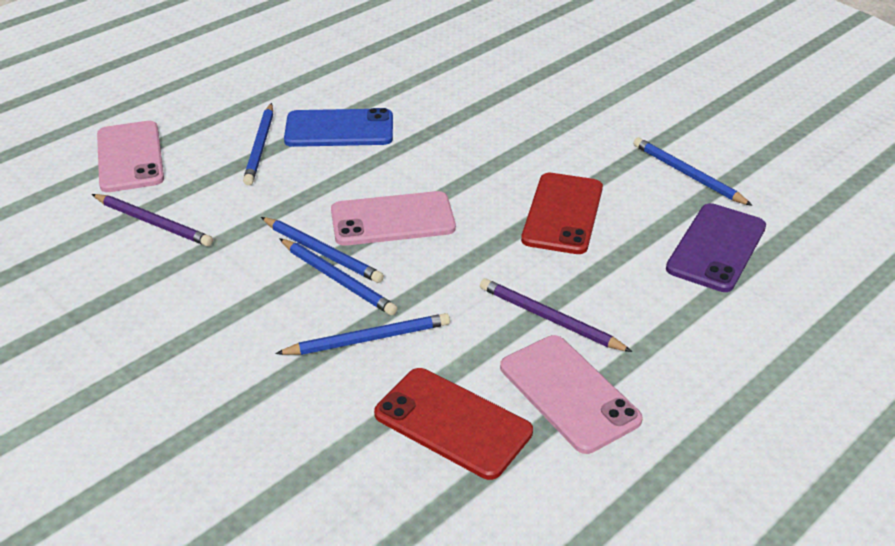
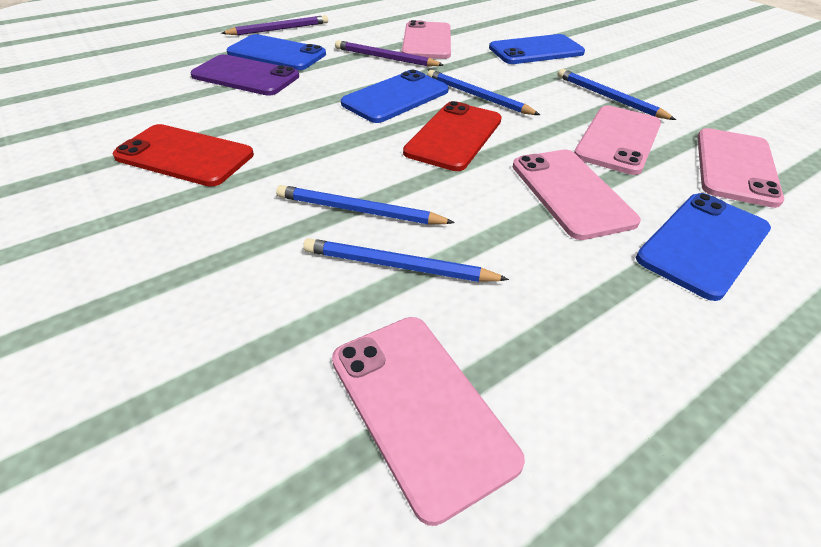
blue pencil: 5 -> 4
blue phone: 1 -> 4
pink phone: 3 -> 5

